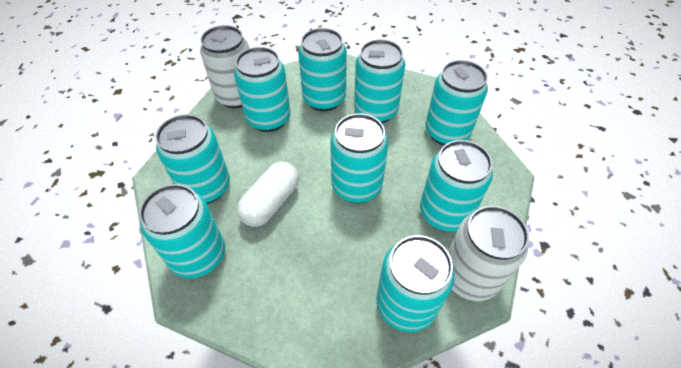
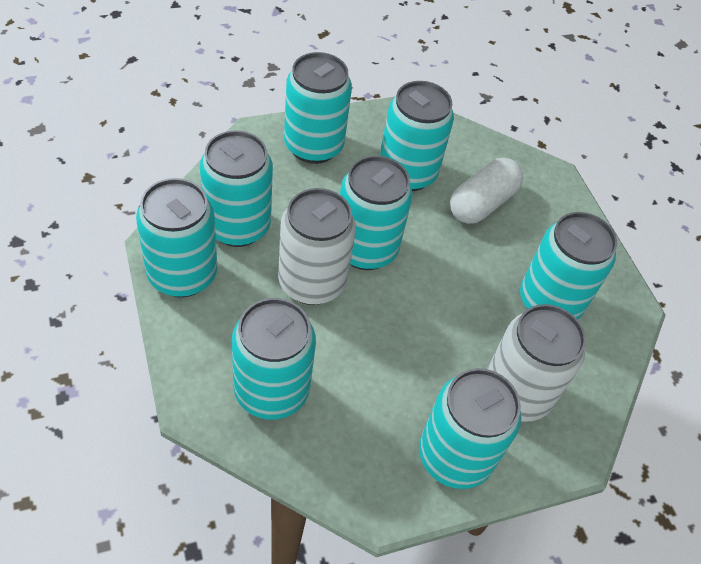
turquoise can: 9 -> 8

